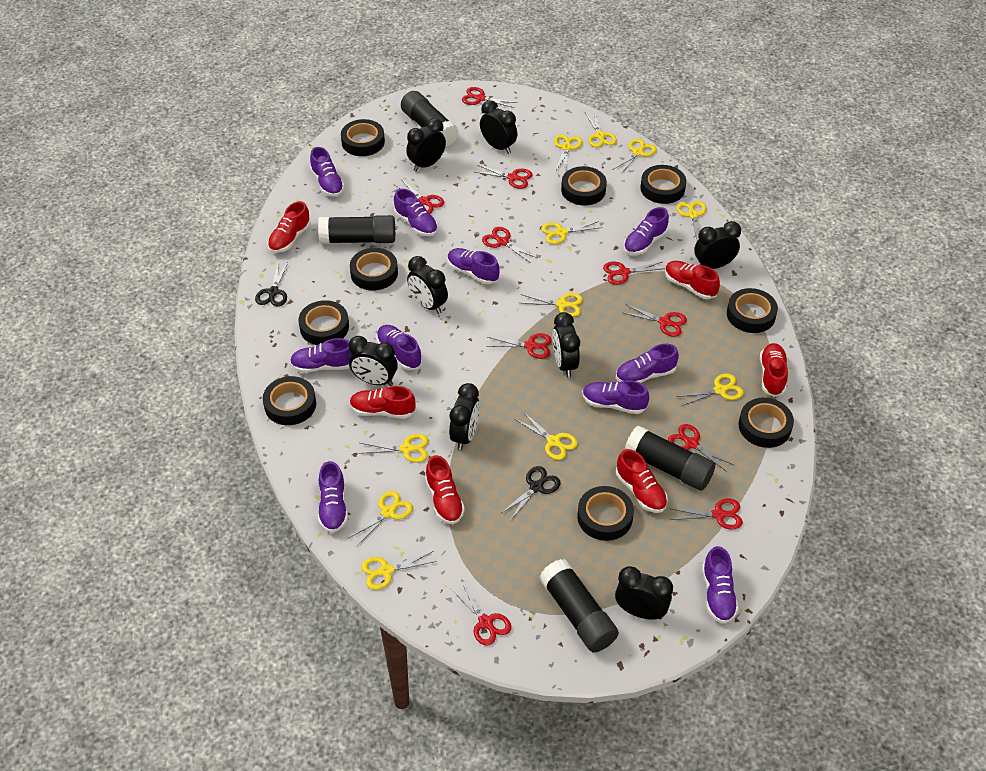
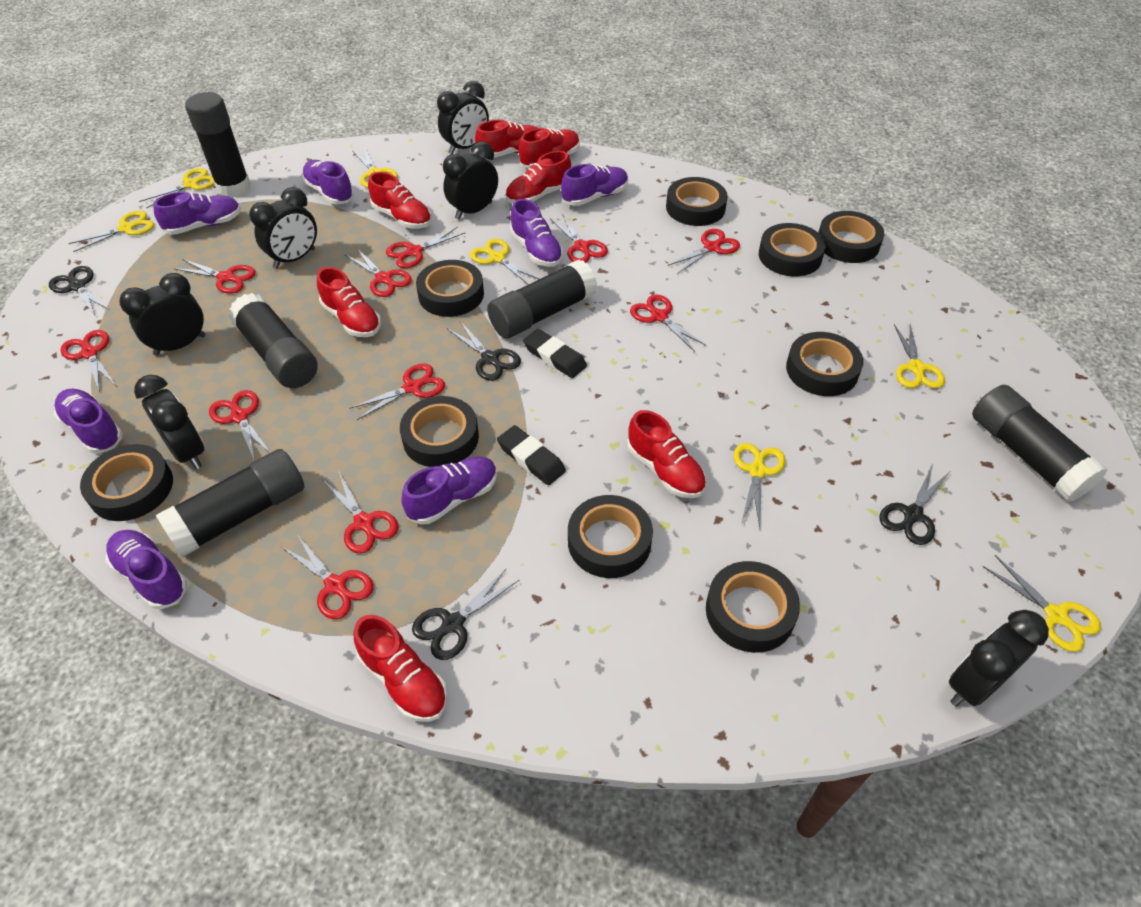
black clock: 8 -> 6
black eraser: 0 -> 2
black glue stick: 4 -> 5
black scissors: 2 -> 4
purple shoe: 10 -> 7
red scissors: 10 -> 11
red shoe: 6 -> 7
yellow scissors: 11 -> 7

